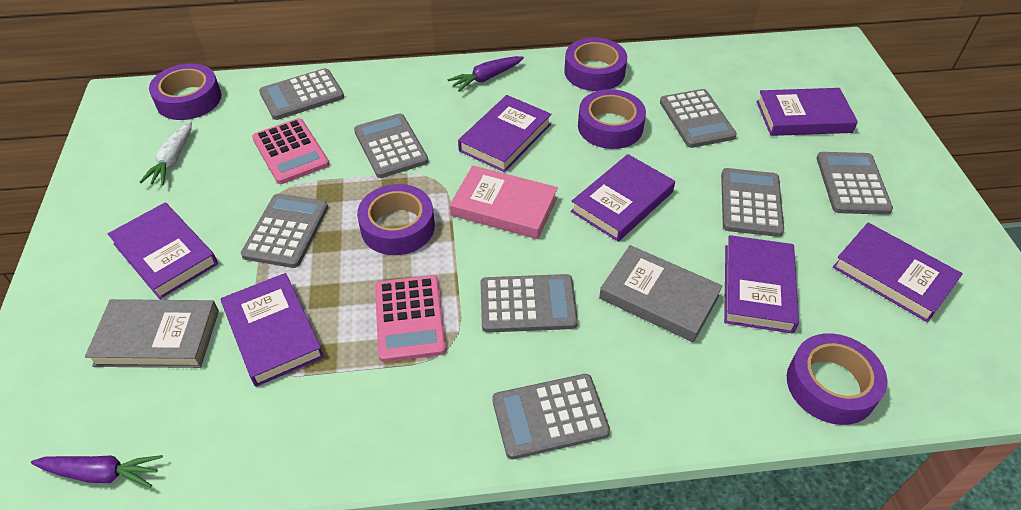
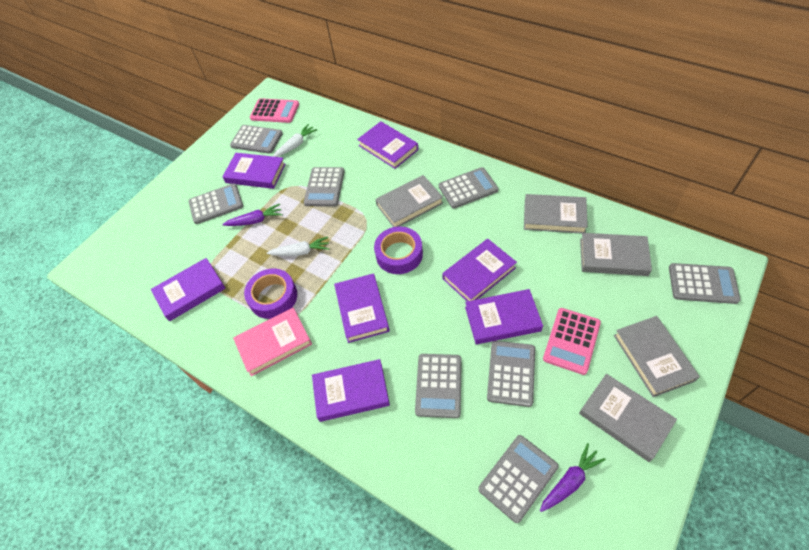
grey book: 2 -> 5
purple tape: 5 -> 2
white carrot: 1 -> 2

